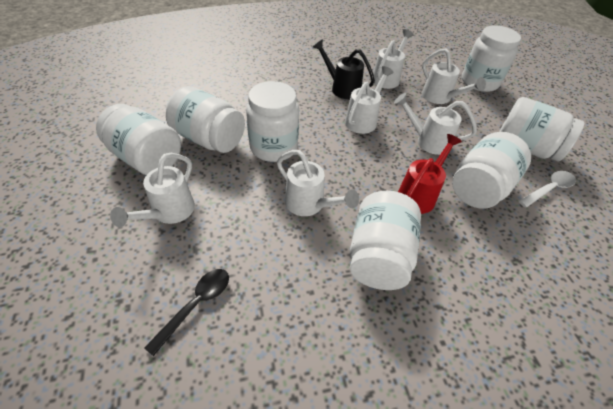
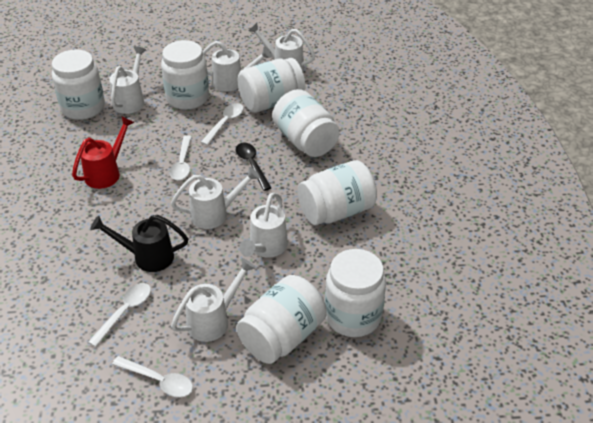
white spoon: 1 -> 4

